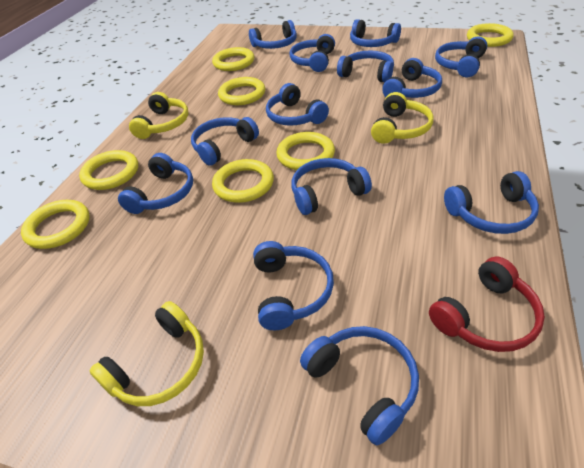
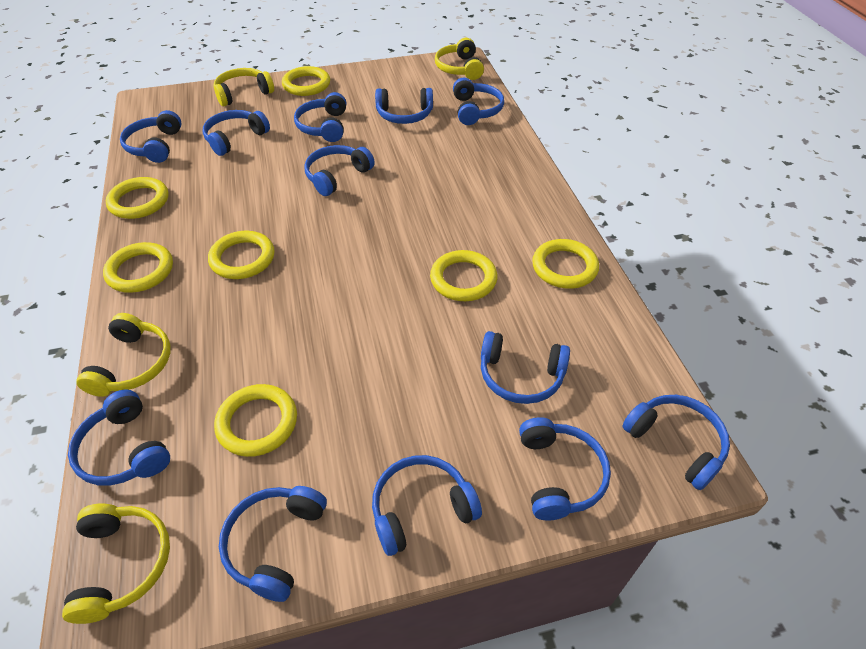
blue headphones: 13 -> 12
red headphones: 1 -> 0
yellow headphones: 3 -> 4

